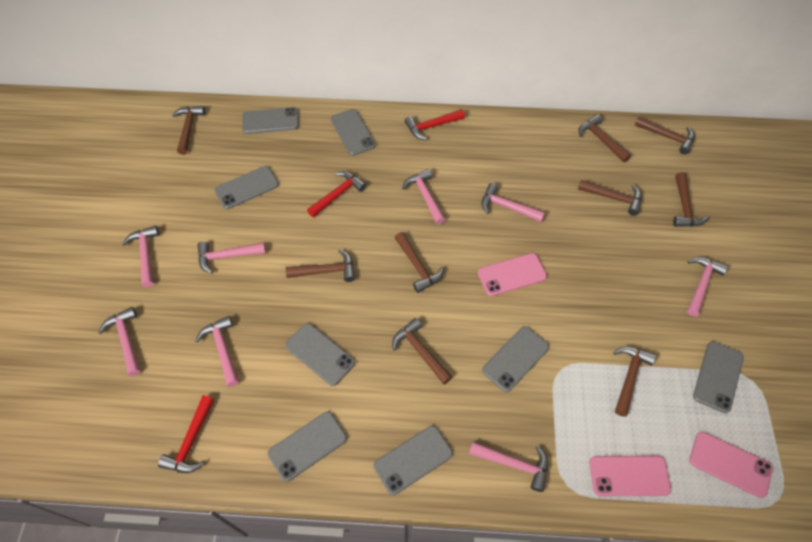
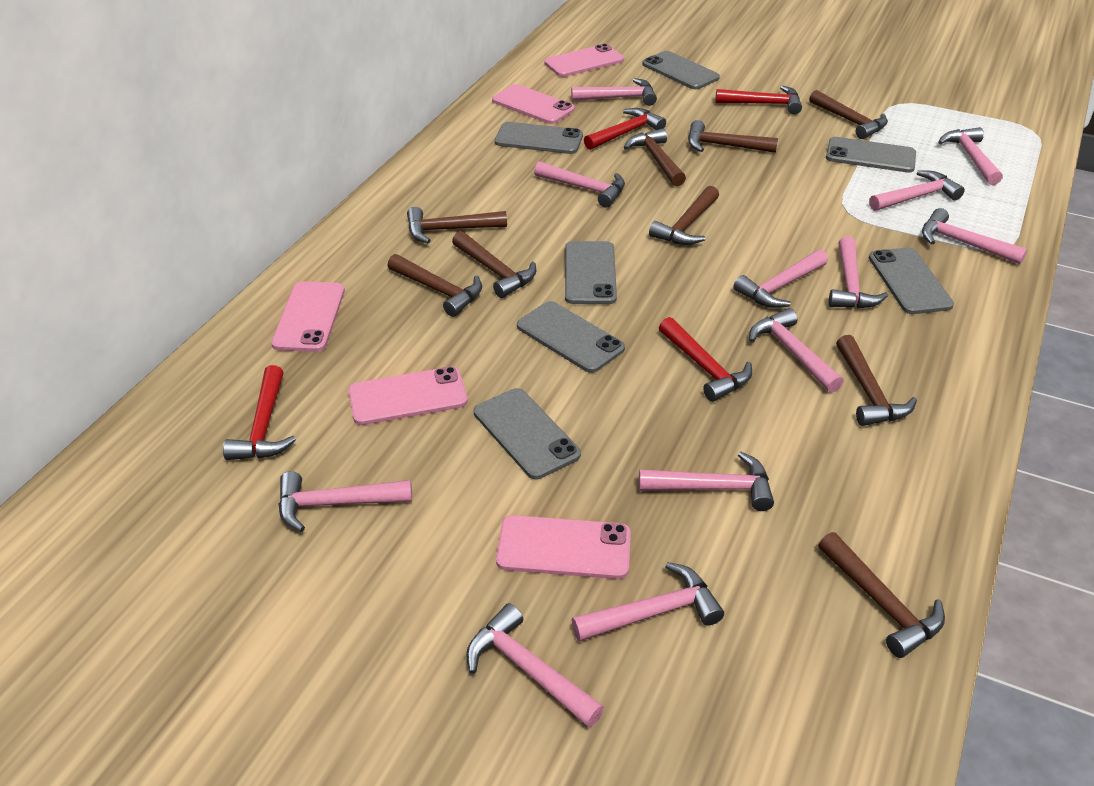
grey phone: 8 -> 7
pink hammer: 8 -> 12
pink phone: 3 -> 5
red hammer: 3 -> 4

